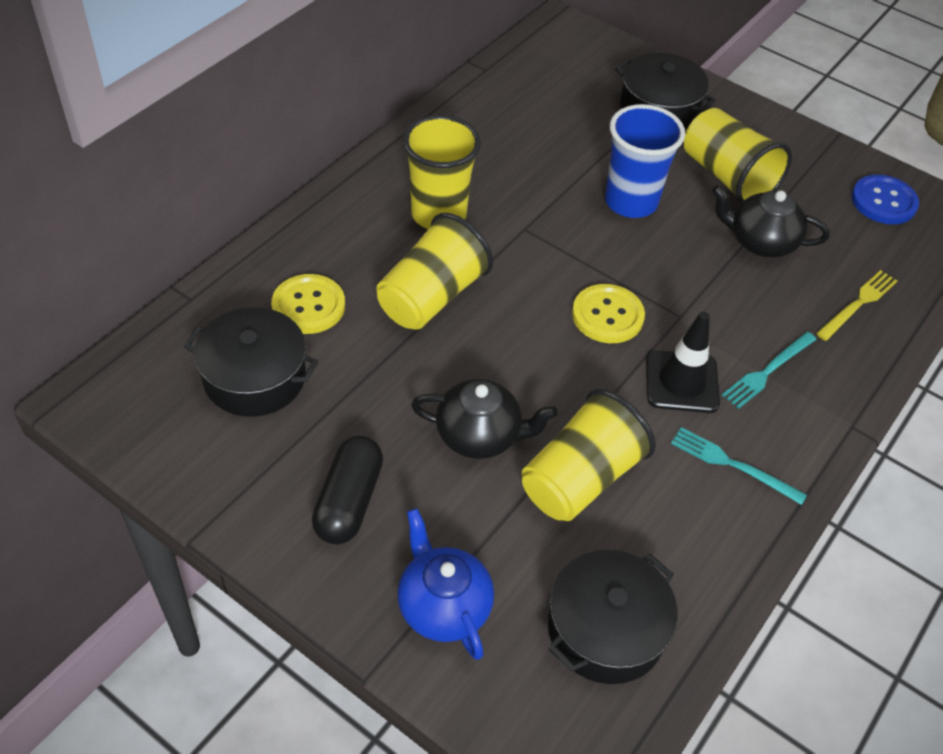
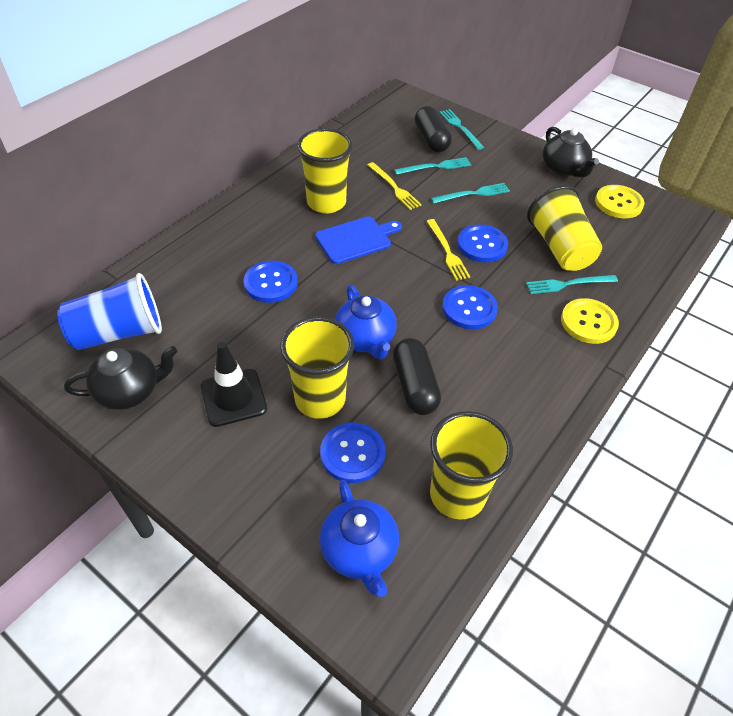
black capsule: 1 -> 2
black pot: 3 -> 0
blue button: 1 -> 4
blue cutting board: 0 -> 1
blue teapot: 1 -> 2
turquoise fork: 2 -> 4
yellow fork: 1 -> 2

